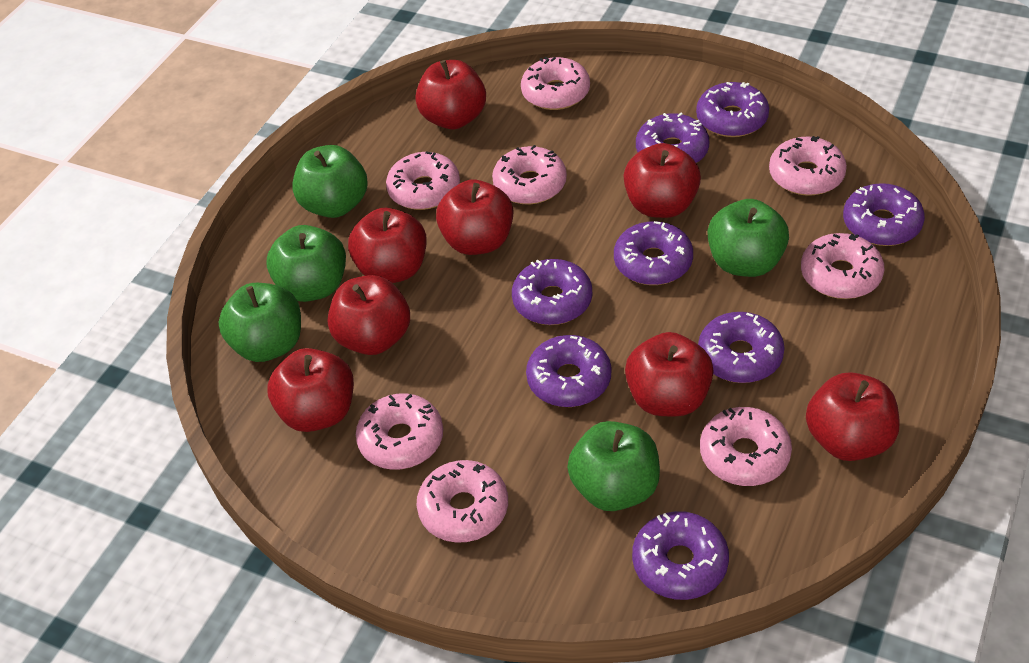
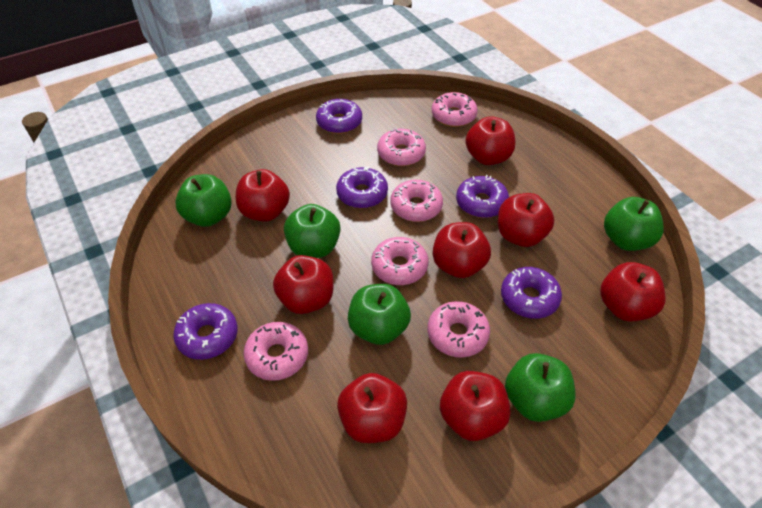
pink donut: 8 -> 6
purple donut: 8 -> 5

